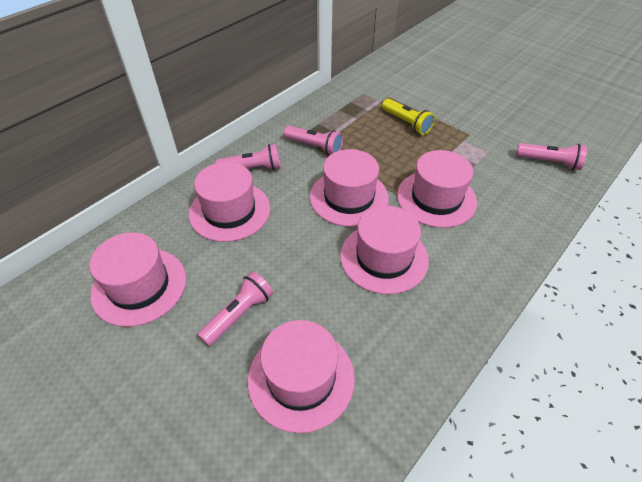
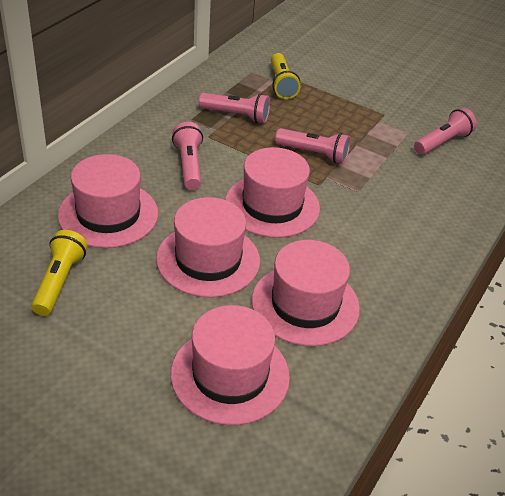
pink hat: 6 -> 5
yellow flashlight: 1 -> 2

